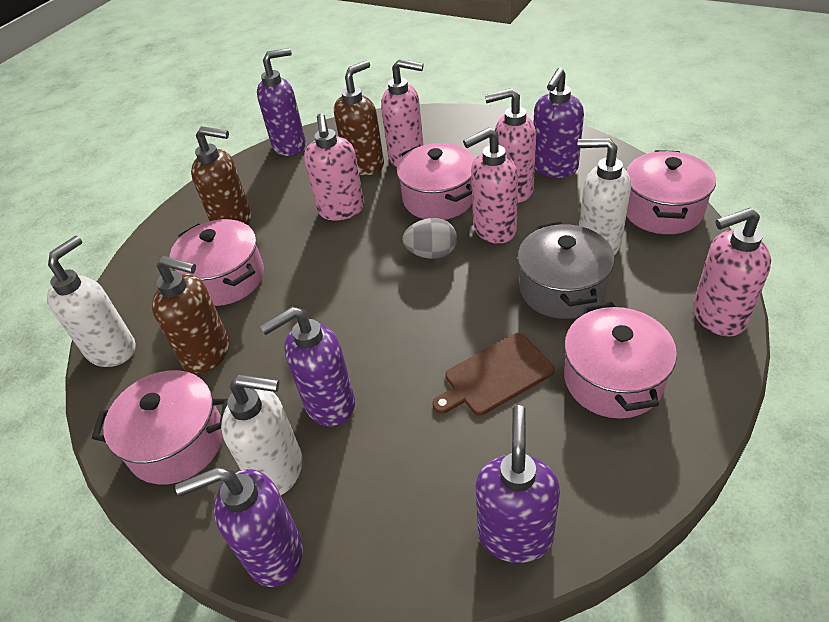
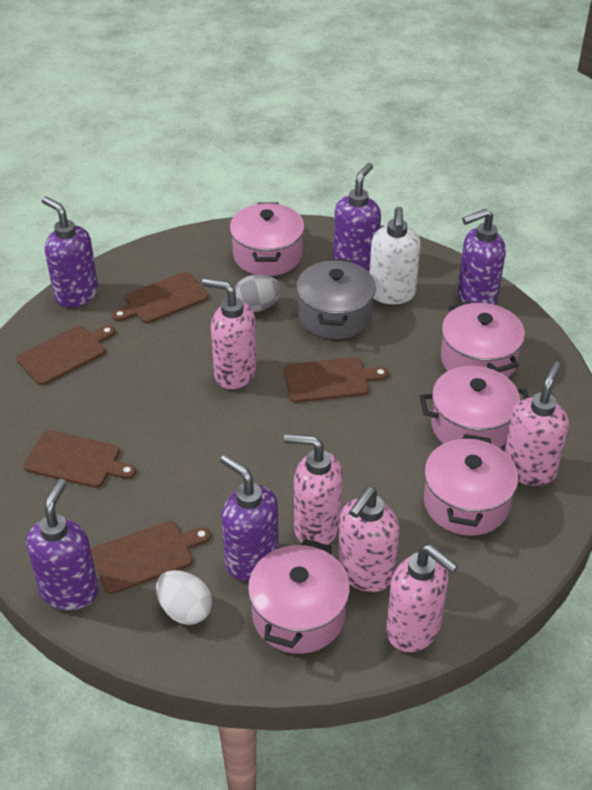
brown cutting board: 1 -> 5
brown soap dispenser: 3 -> 0
white egg: 0 -> 1
white soap dispenser: 3 -> 1

